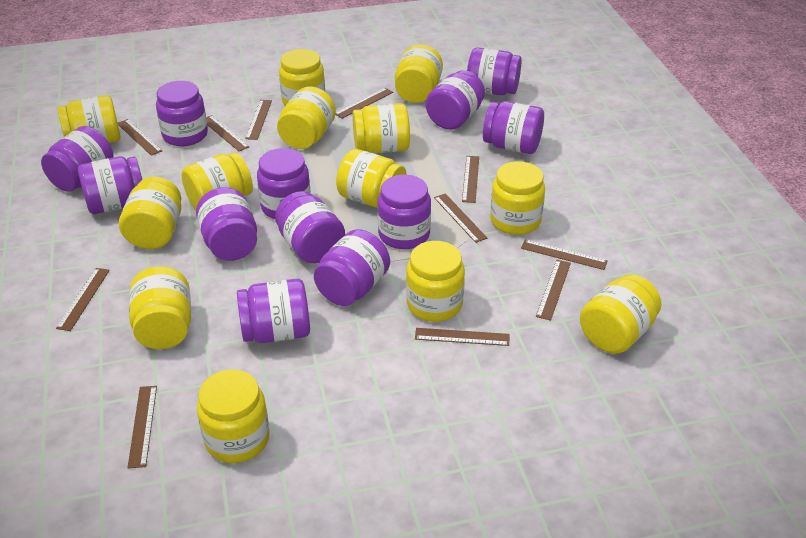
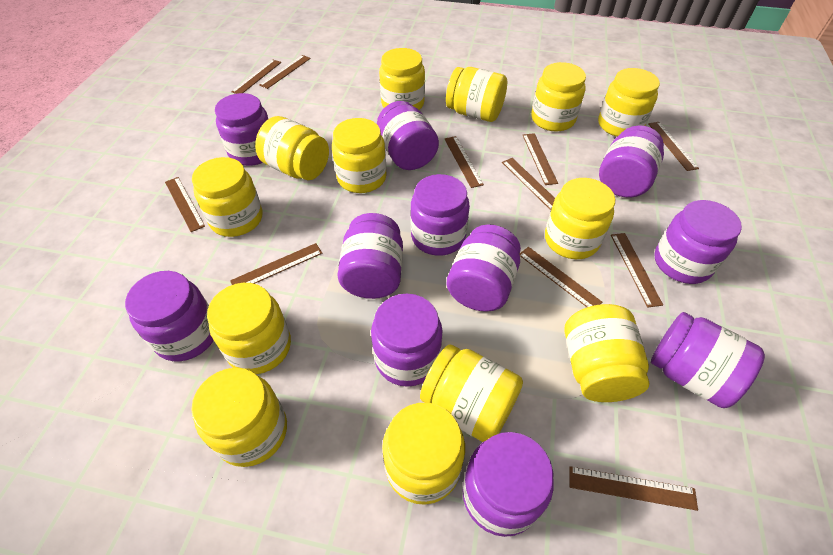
purple jar: 12 -> 11

